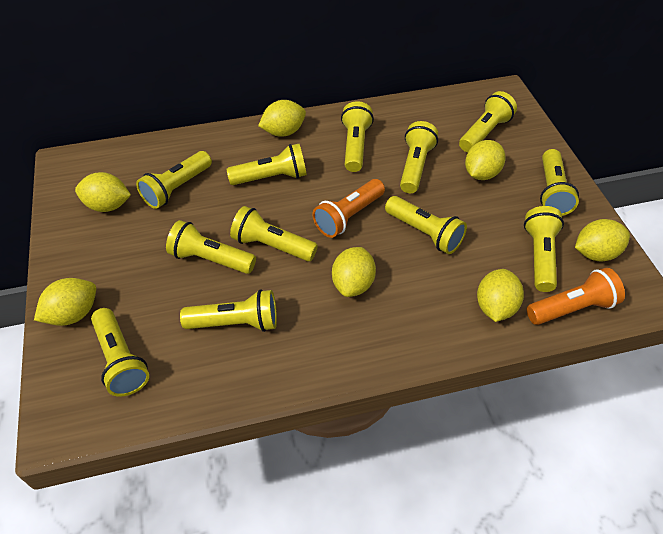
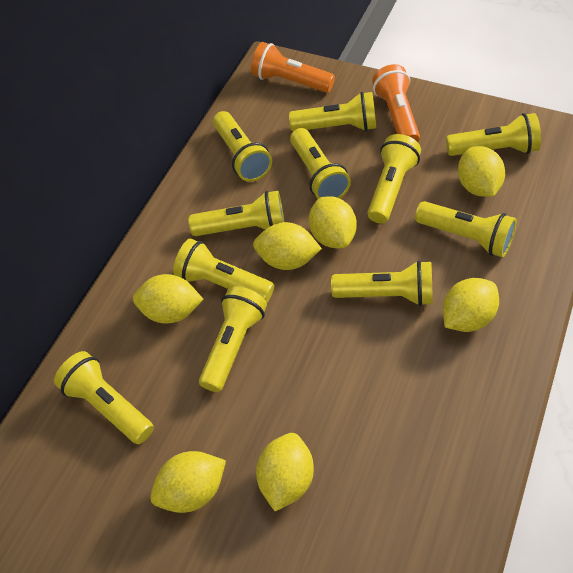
yellow flashlight: 12 -> 11

